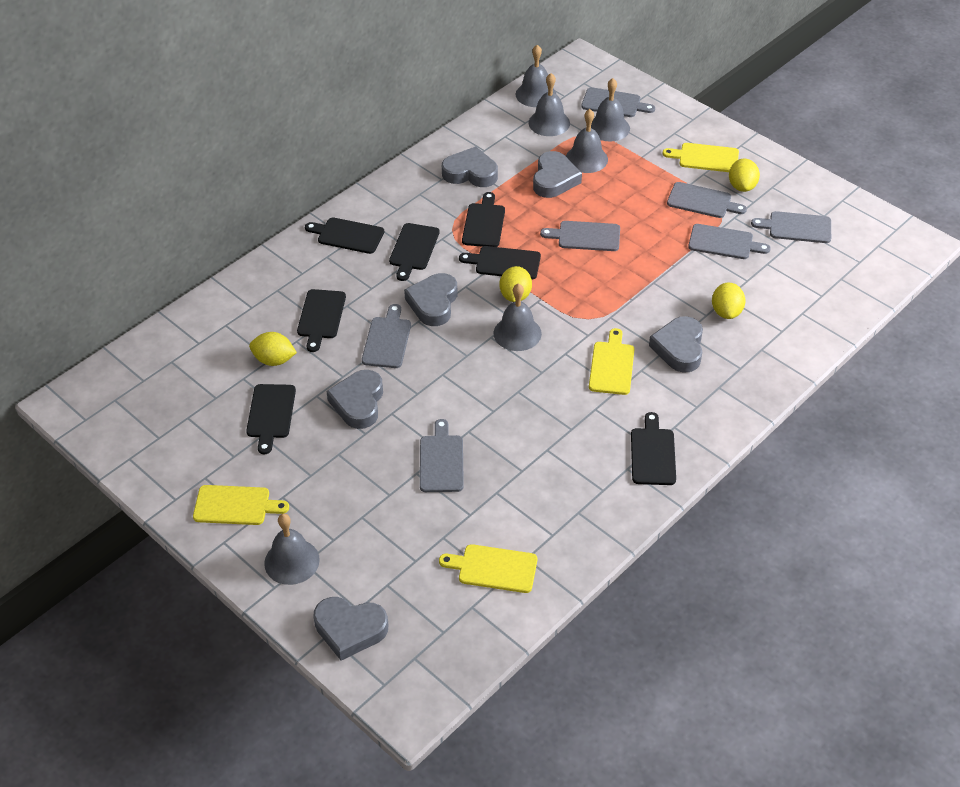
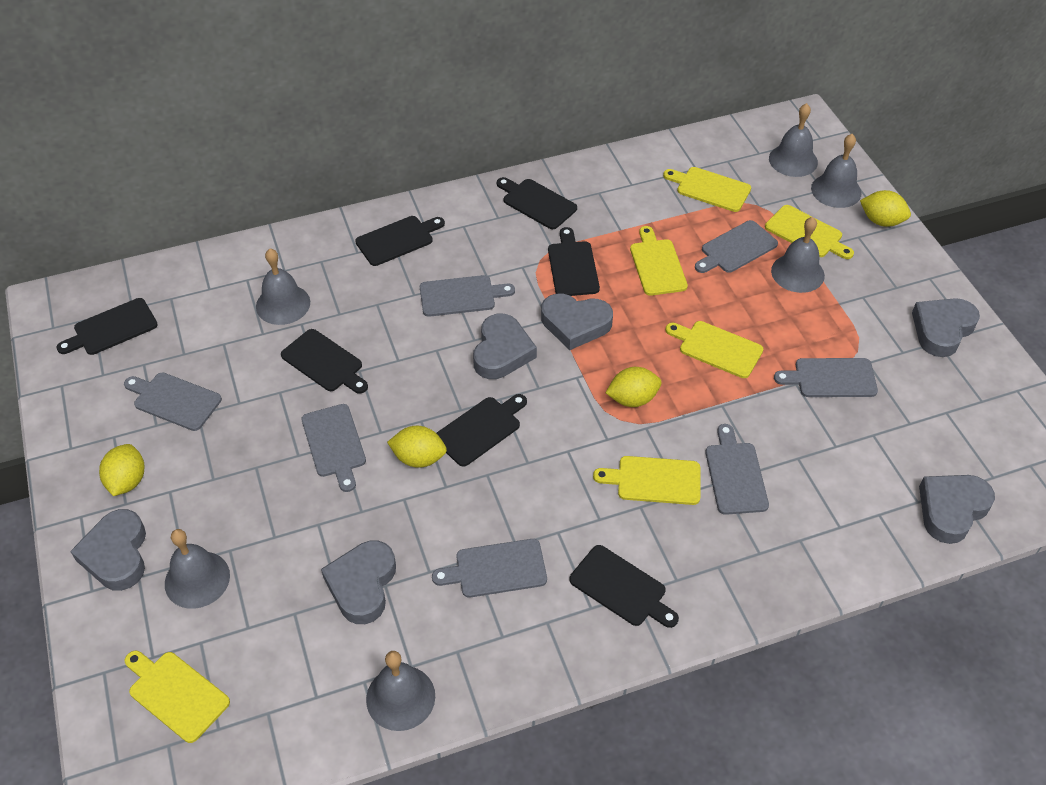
yellow cutting board: 4 -> 6

